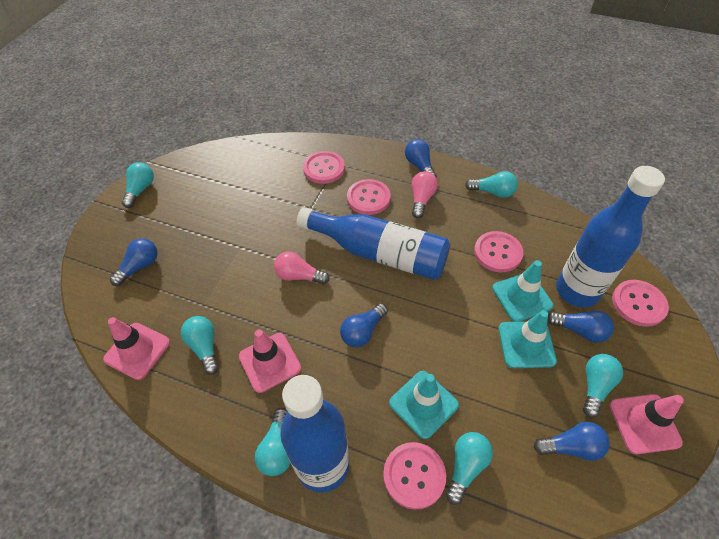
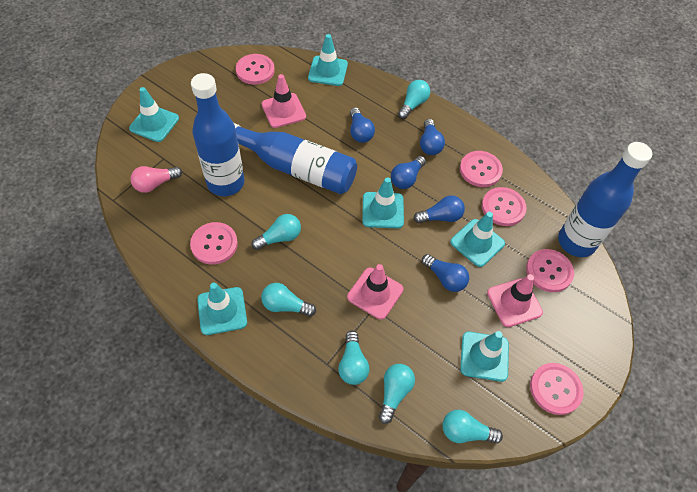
pink button: 5 -> 6
pink light bulb: 2 -> 1
turquoise traffic cone: 3 -> 6

